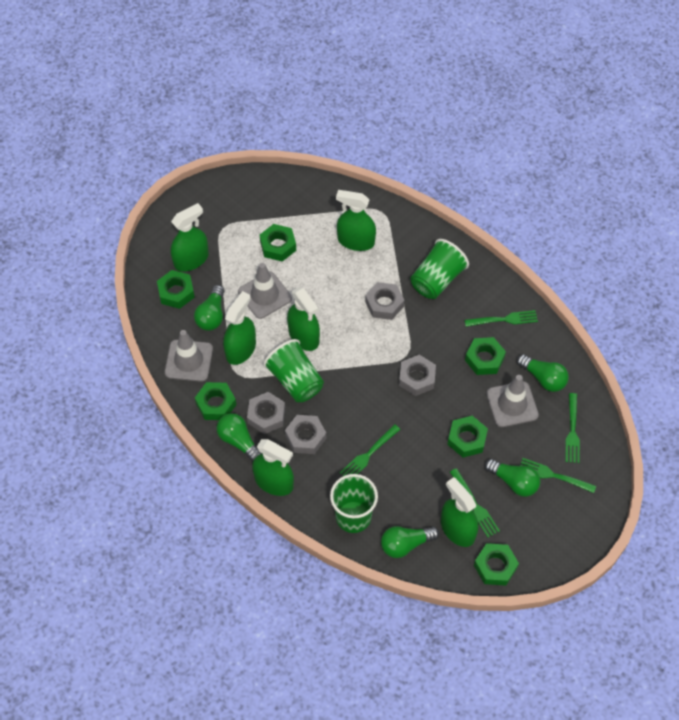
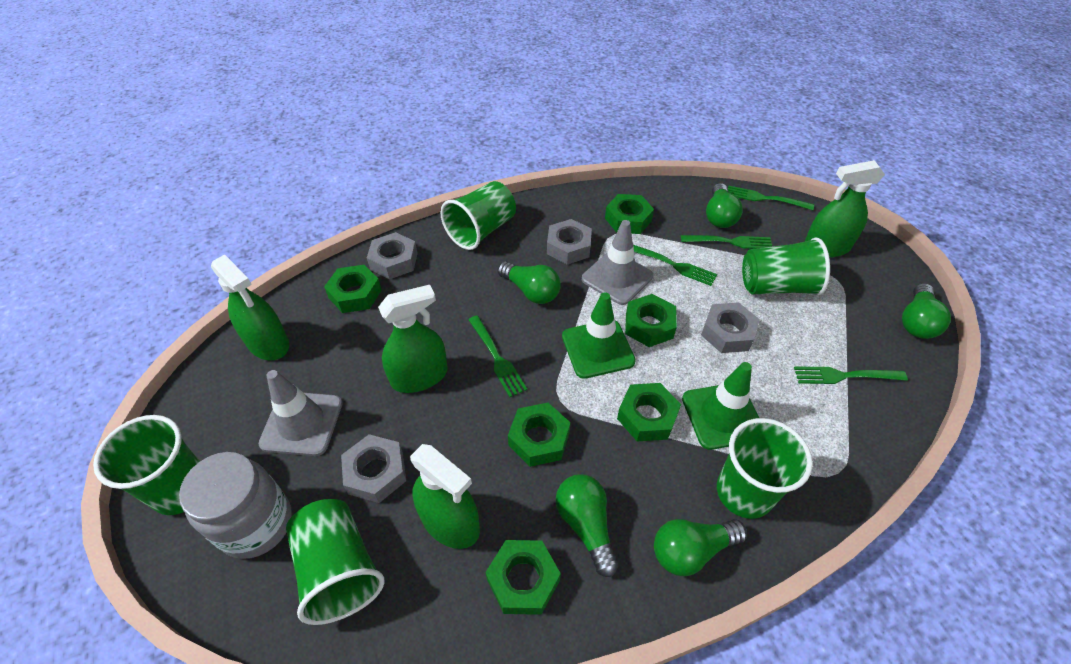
green cup: 3 -> 5
green spray bottle: 6 -> 4
green traffic cone: 0 -> 2
grey jar: 0 -> 1
grey traffic cone: 3 -> 2

